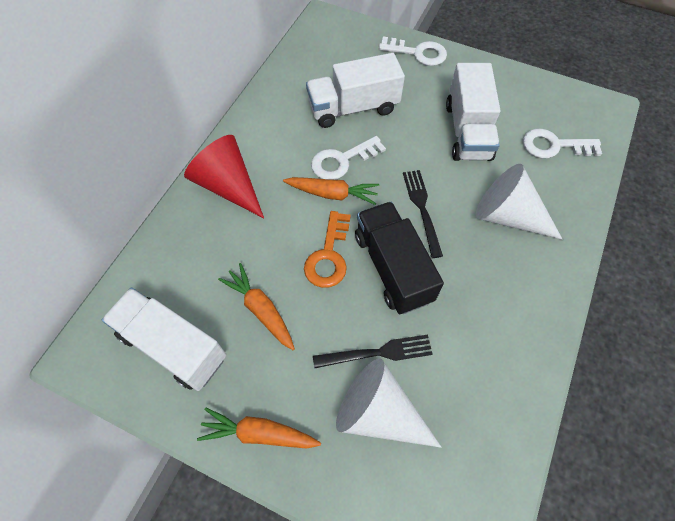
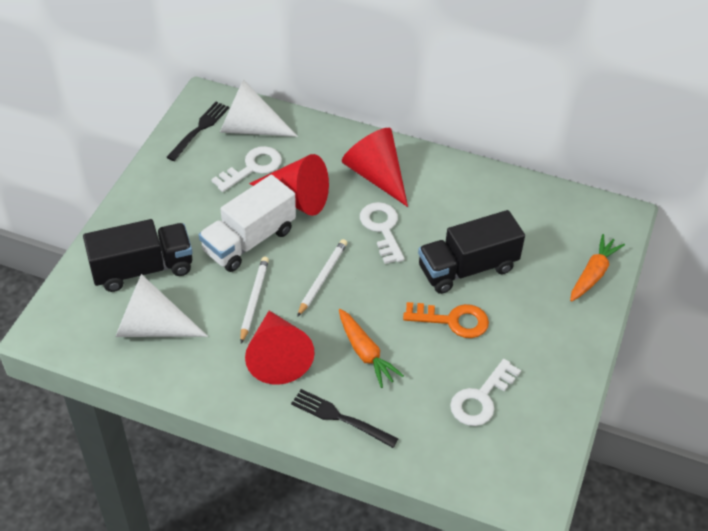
black truck: 1 -> 2
orange carrot: 3 -> 2
red cone: 1 -> 3
white pencil: 0 -> 2
white truck: 3 -> 1

